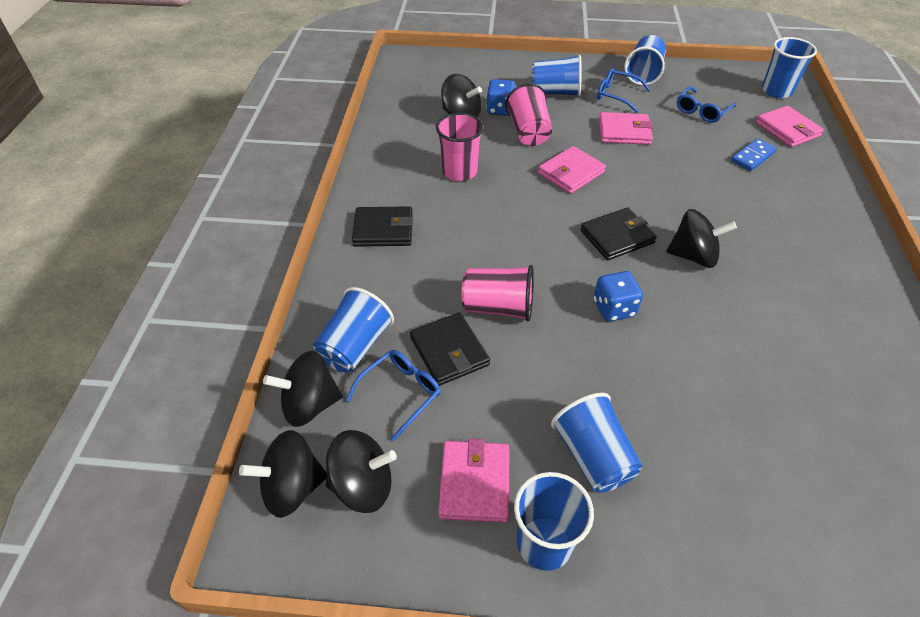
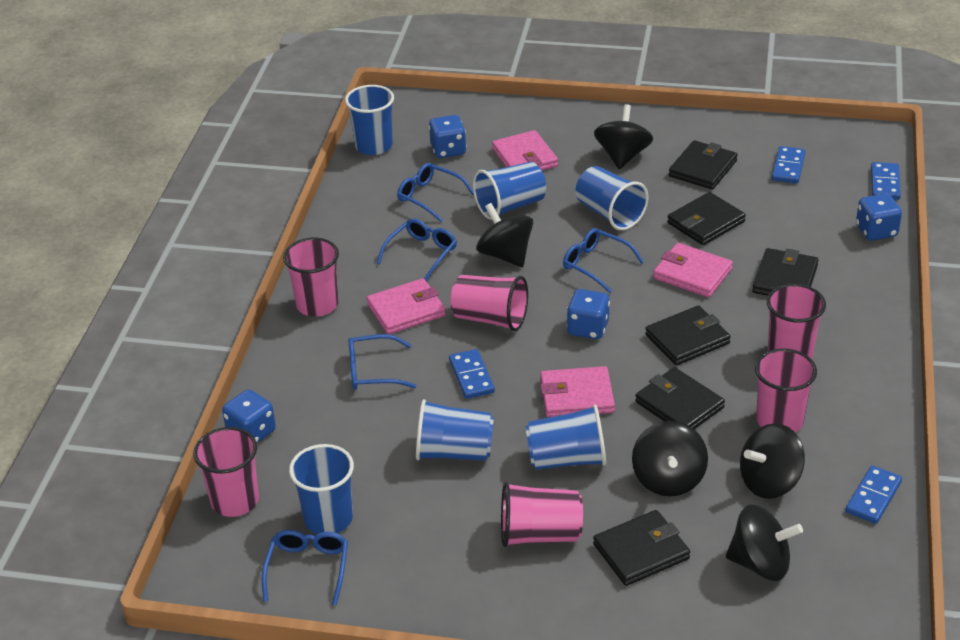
black wallet: 3 -> 6
blue dice: 2 -> 4
blue domino: 1 -> 4
blue glasses: 3 -> 5
pink cup: 3 -> 6

